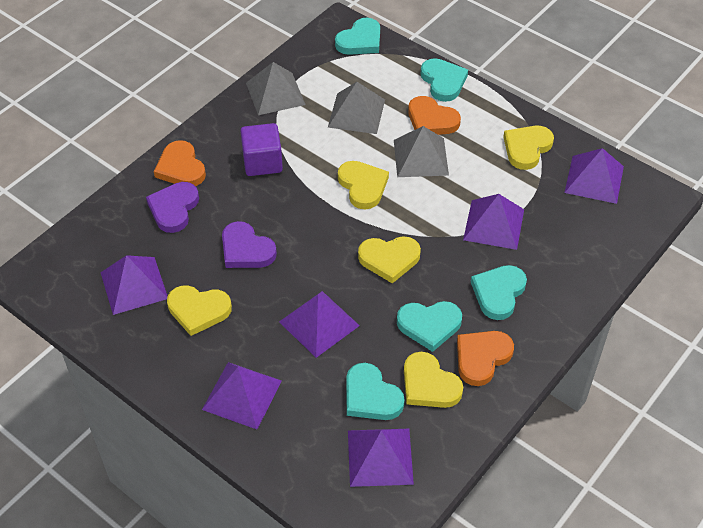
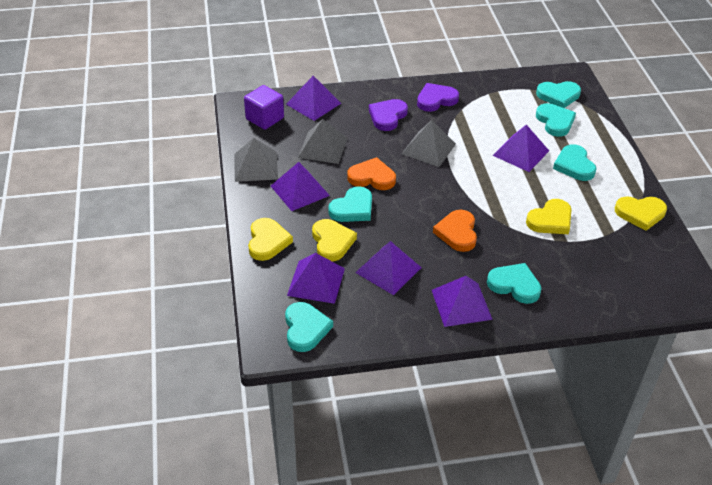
orange heart: 3 -> 2
turquoise heart: 5 -> 6
yellow heart: 5 -> 4

